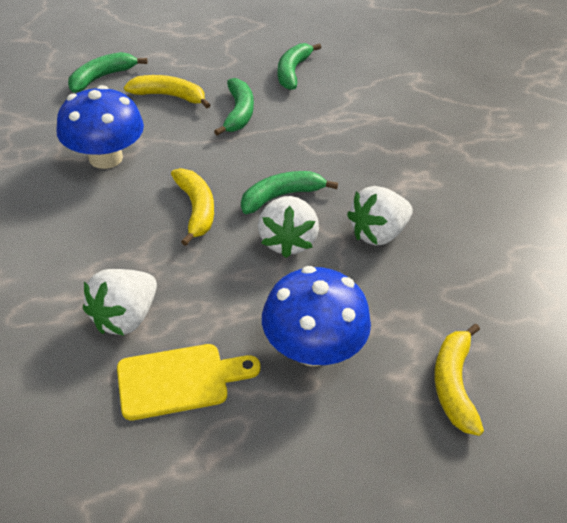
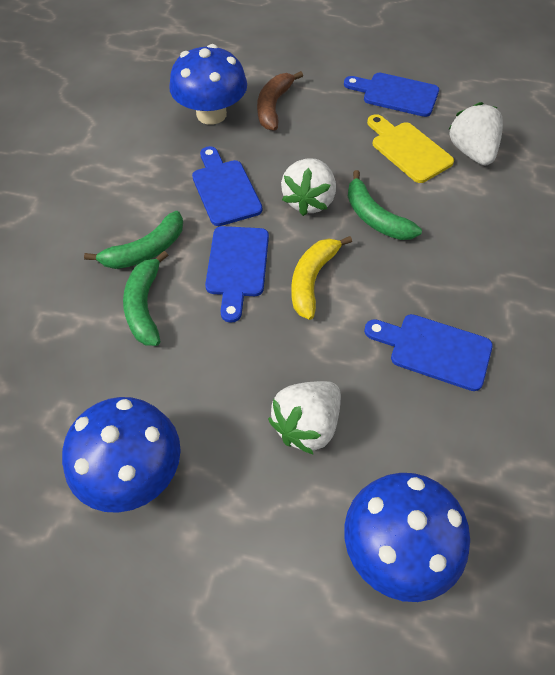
blue cutting board: 0 -> 4
blue mushroom: 2 -> 3
brown banana: 0 -> 1
green banana: 4 -> 3
yellow banana: 3 -> 1

